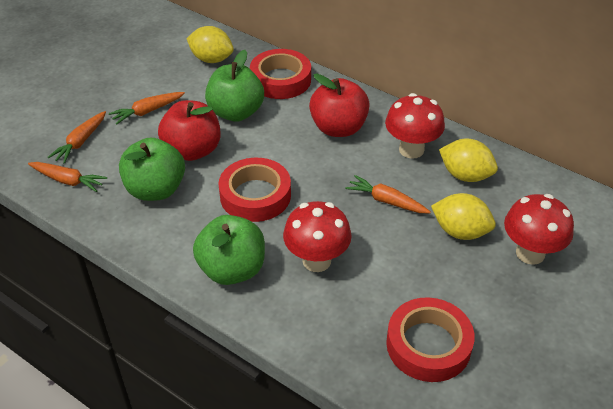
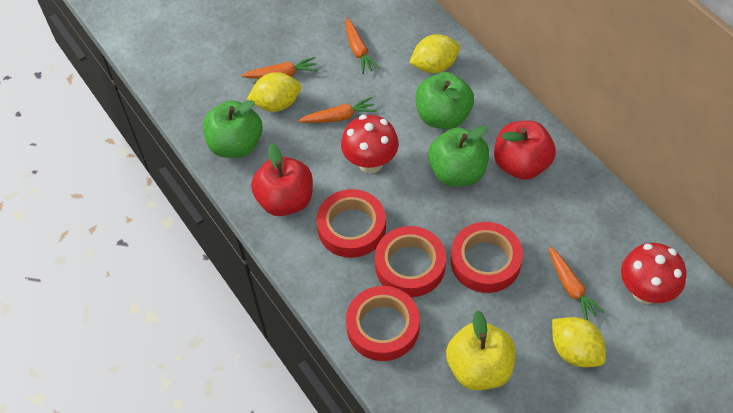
red mushroom: 3 -> 2
red tape: 3 -> 4
yellow apple: 0 -> 1

